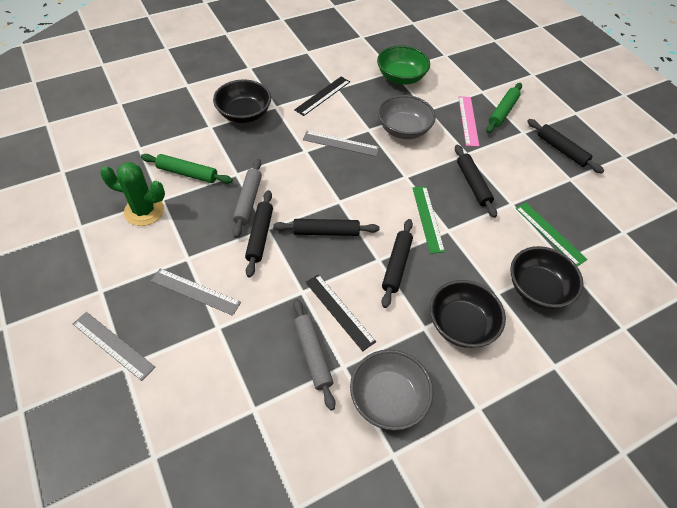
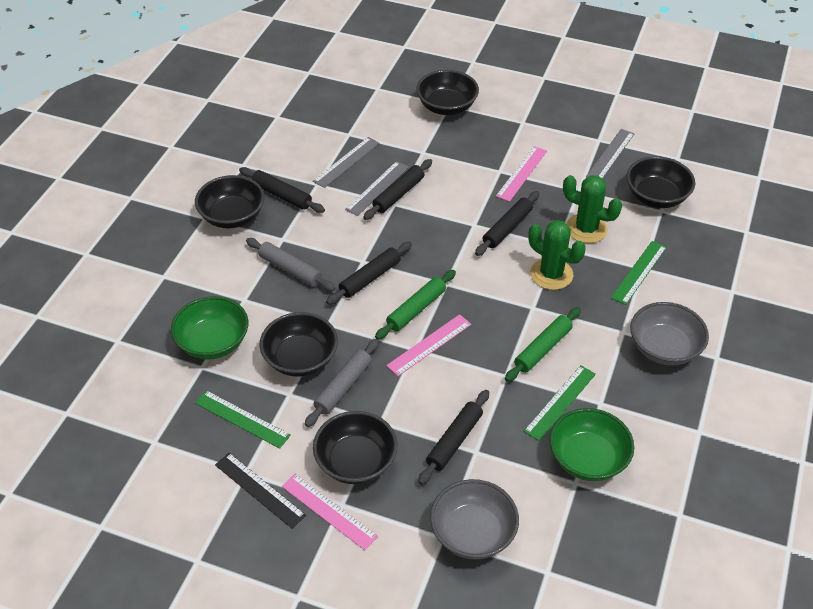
black bowl: 3 -> 5
black ruler: 2 -> 1
green bowl: 1 -> 2
green cactus: 1 -> 2
green ruler: 2 -> 3
pink ruler: 1 -> 3

